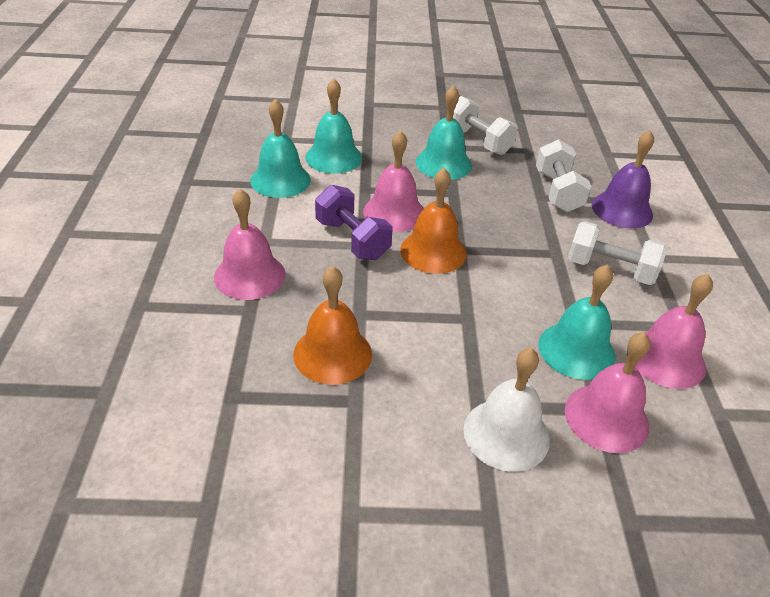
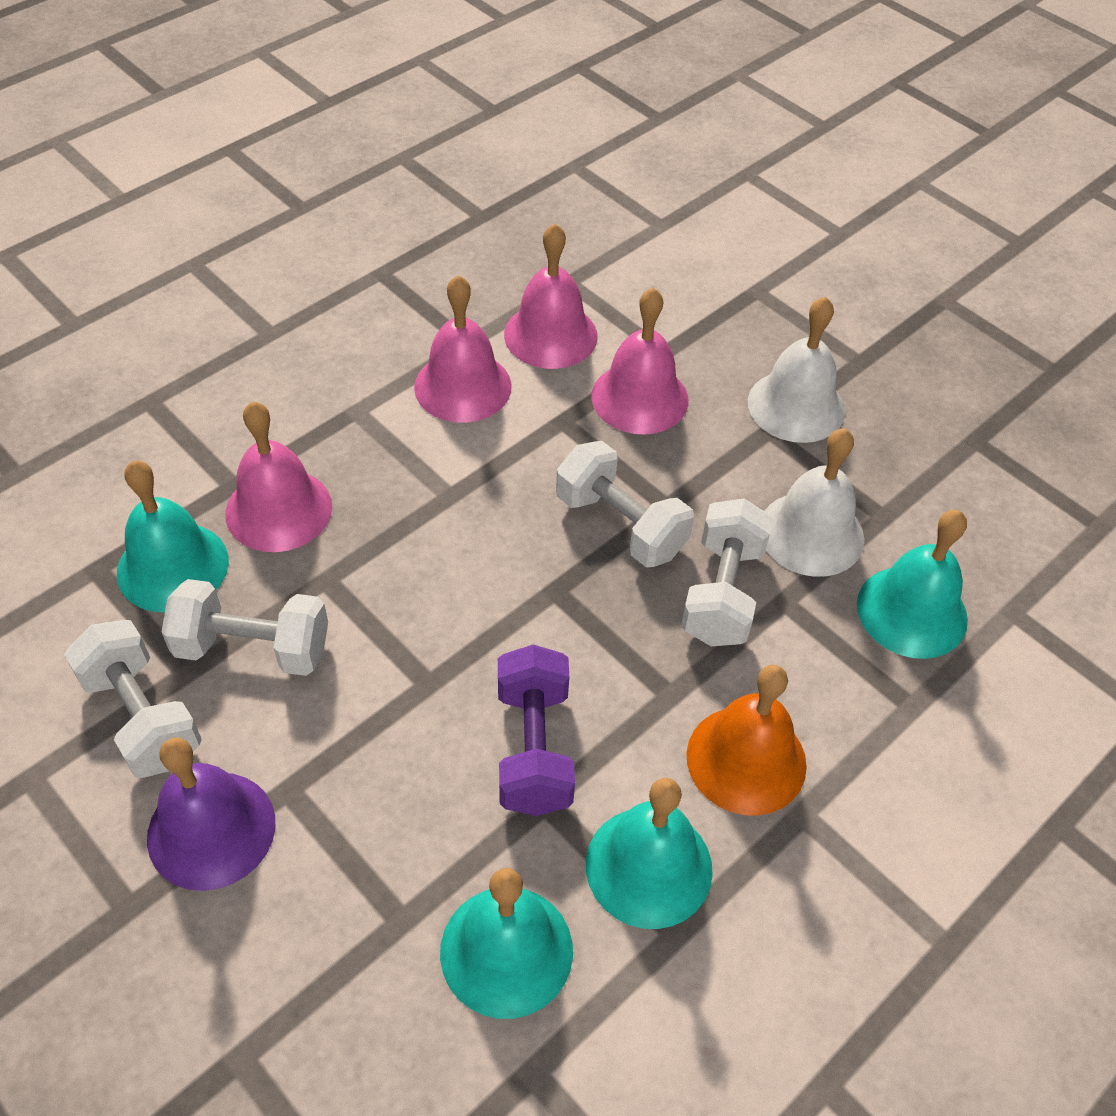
orange bell: 2 -> 1
white bell: 1 -> 2
white dumbbell: 3 -> 4

